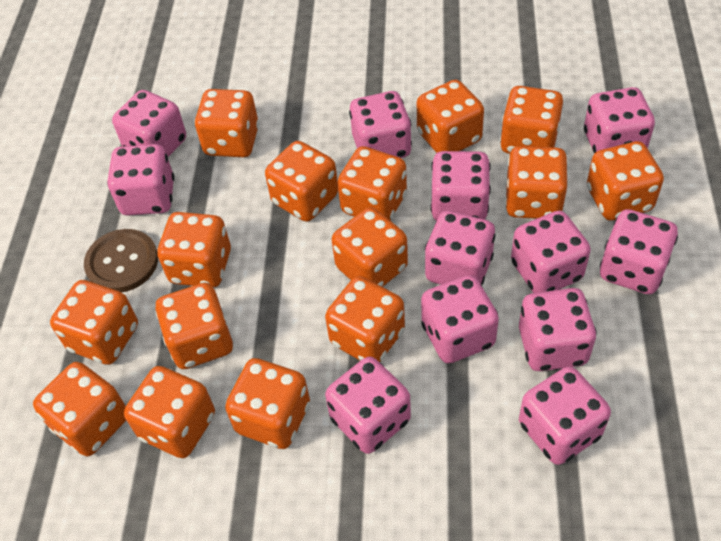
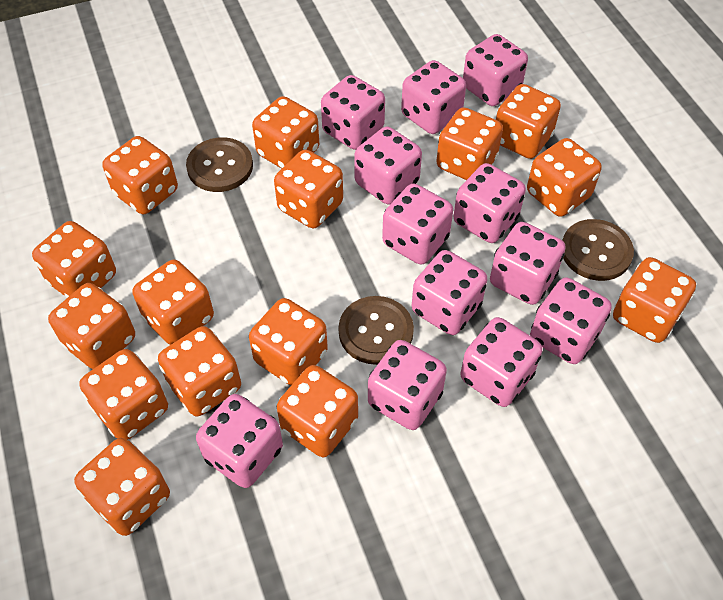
brown button: 1 -> 3

